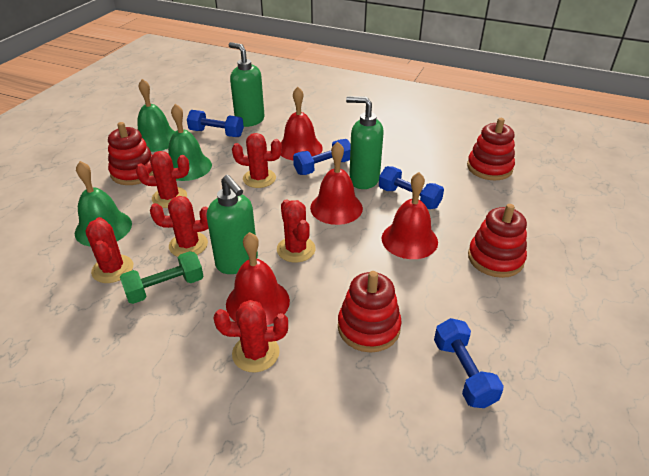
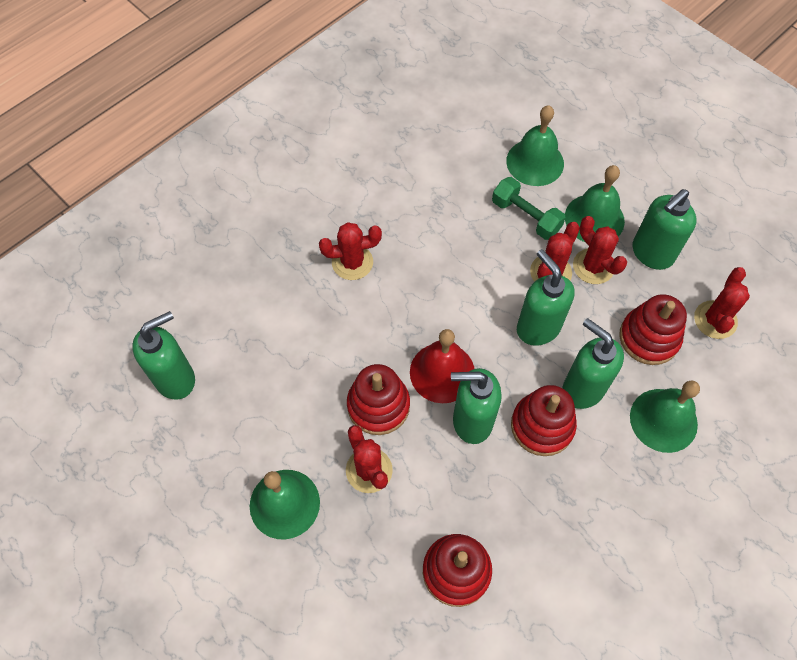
blue dumbbell: 4 -> 0
green bell: 3 -> 4
green soap dispenser: 3 -> 5
red bell: 4 -> 1
red cactus: 6 -> 5

